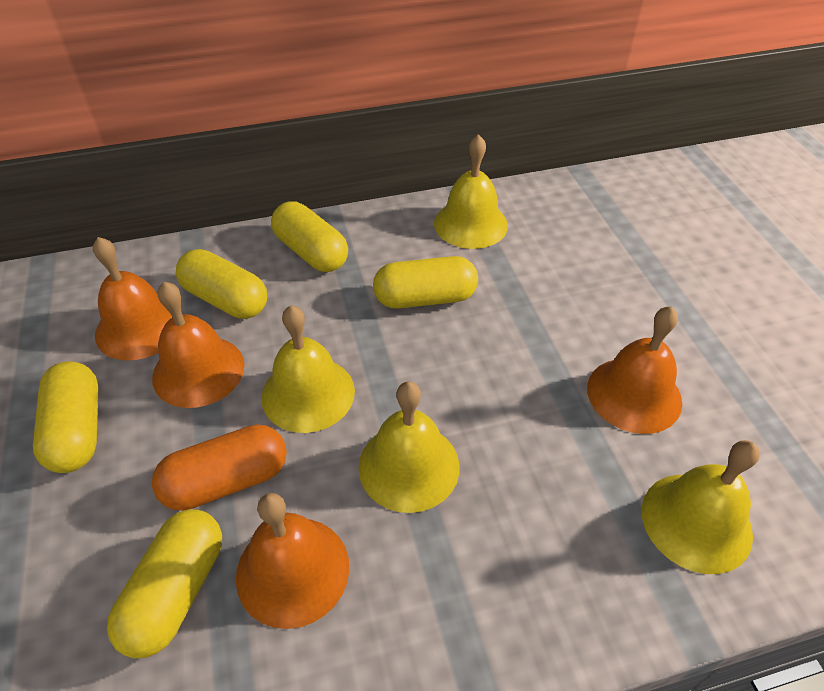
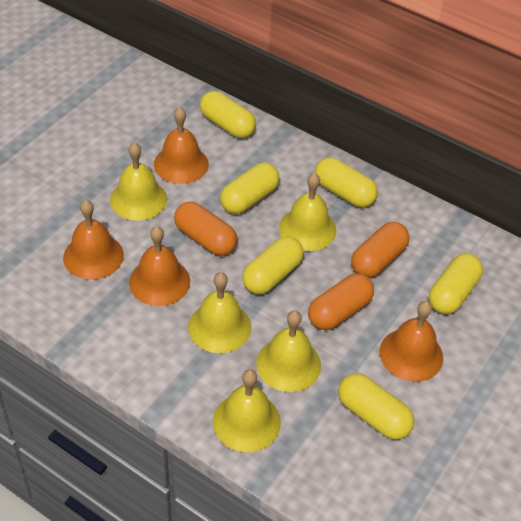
orange capsule: 1 -> 3
yellow bell: 4 -> 5
yellow capsule: 5 -> 6

